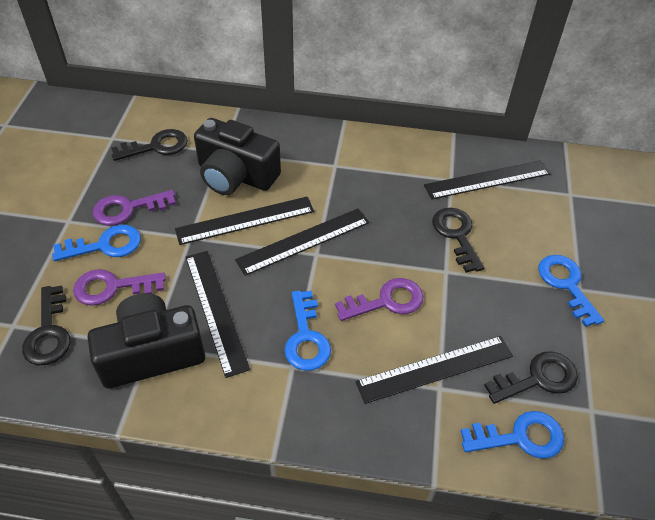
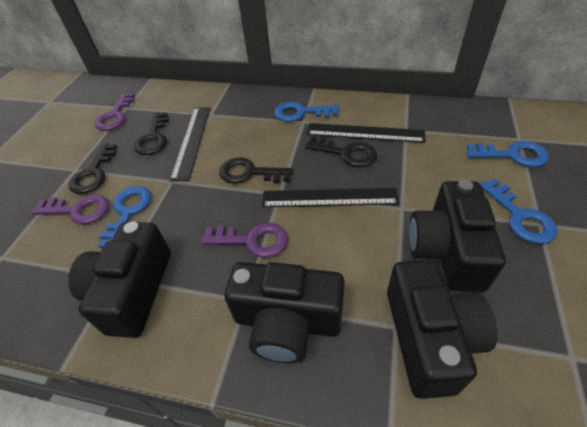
black camera: 2 -> 4
black ruler: 5 -> 3

